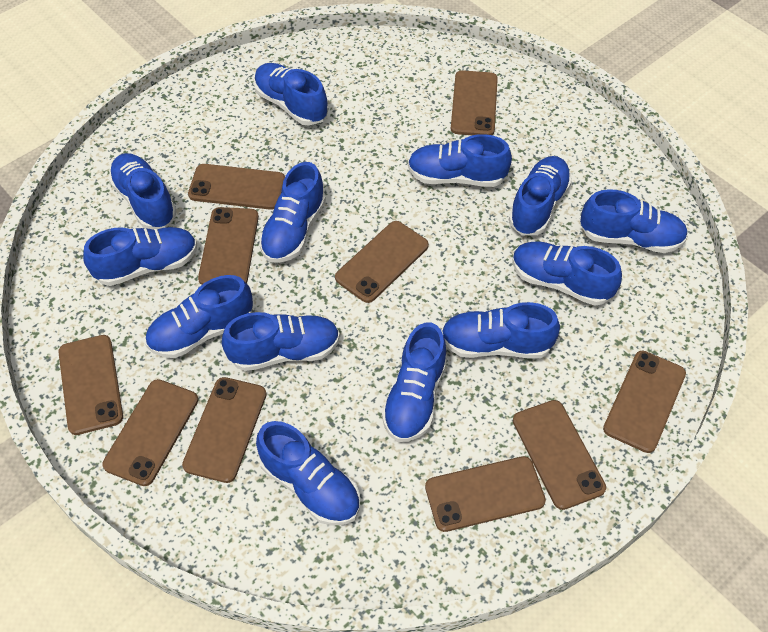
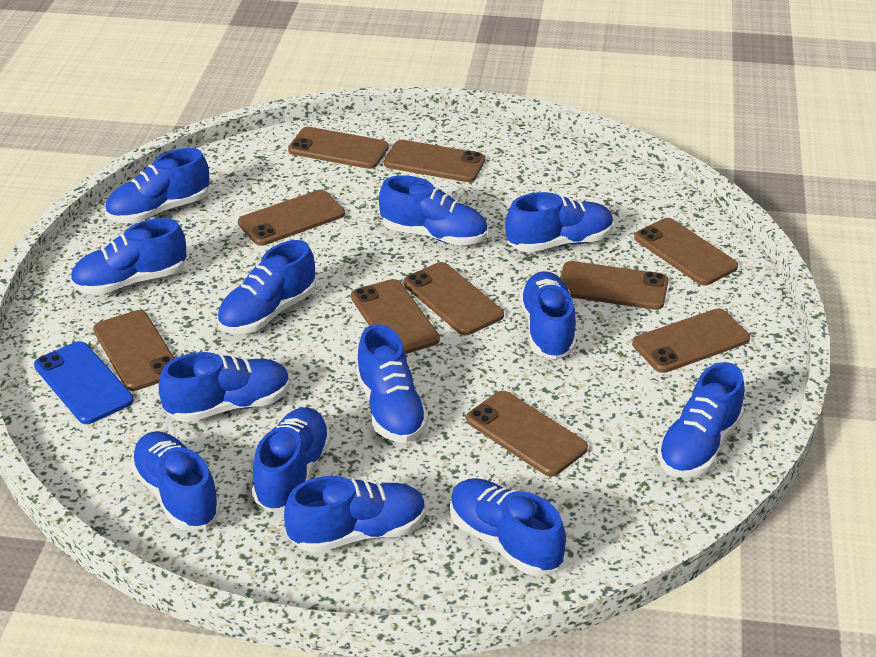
blue phone: 0 -> 1

